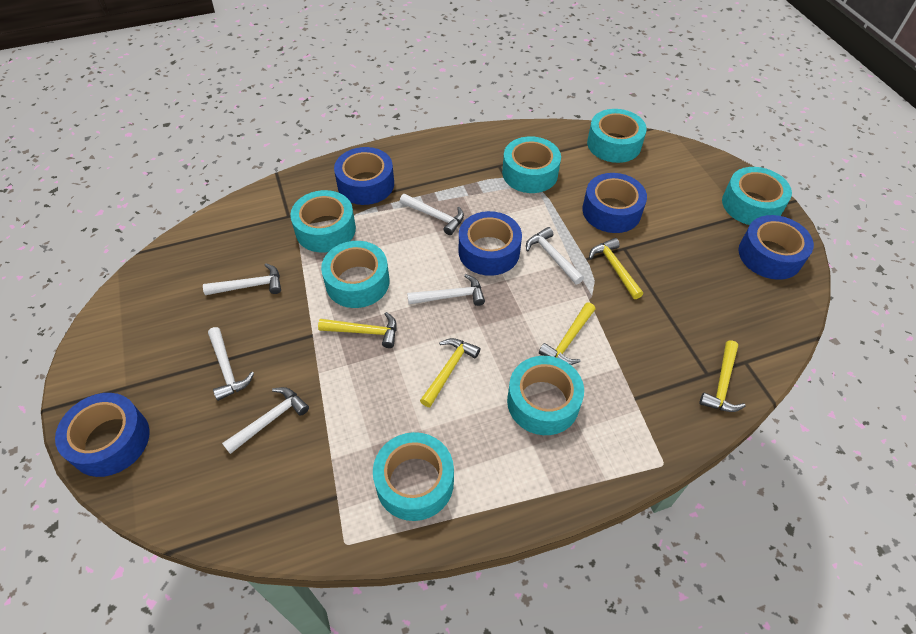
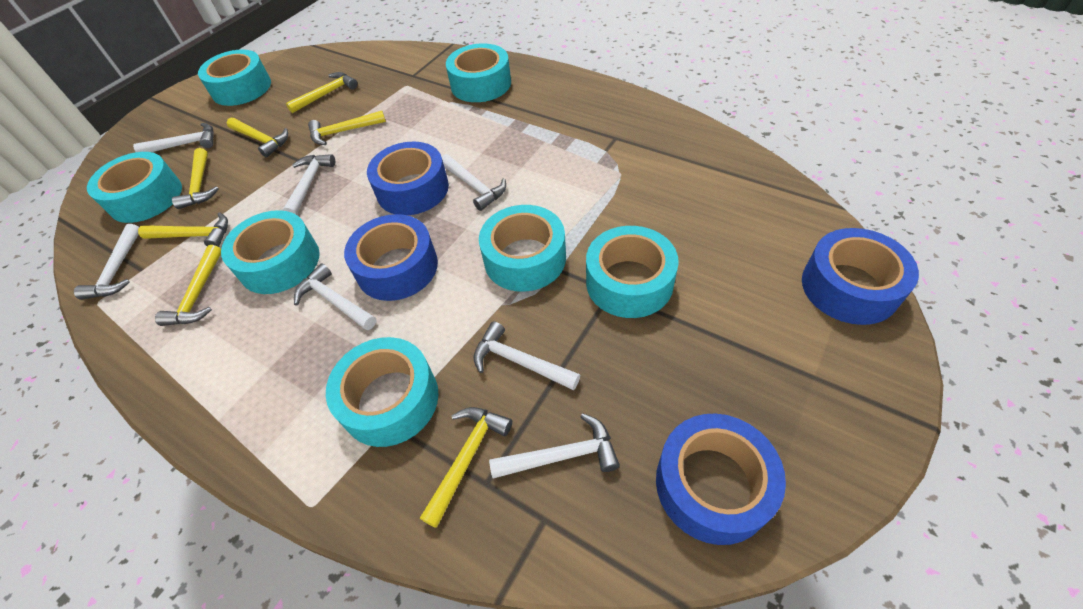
blue tape: 5 -> 4
white hammer: 6 -> 7
yellow hammer: 5 -> 7

